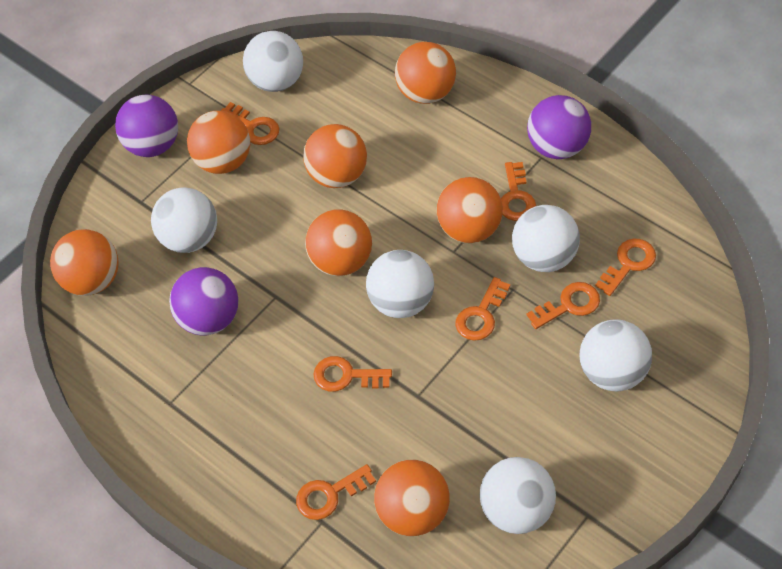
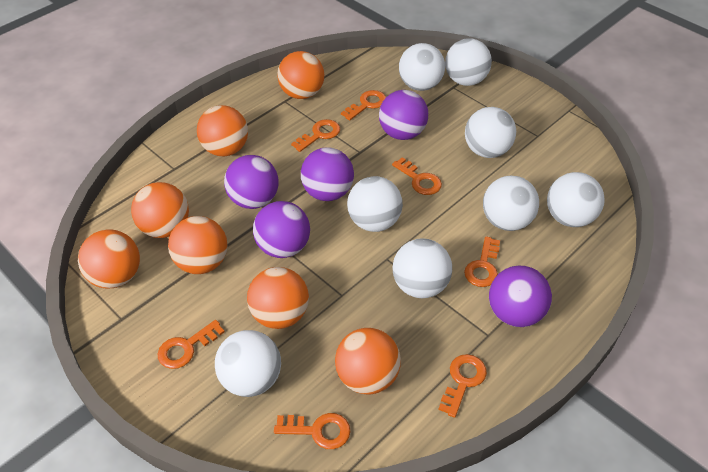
purple ball: 3 -> 5
white ball: 6 -> 8

